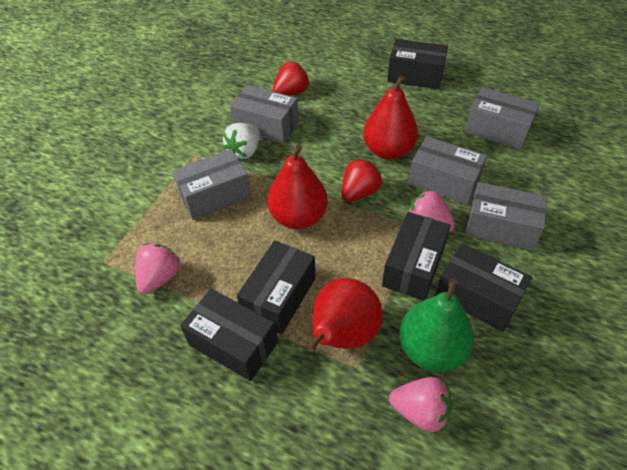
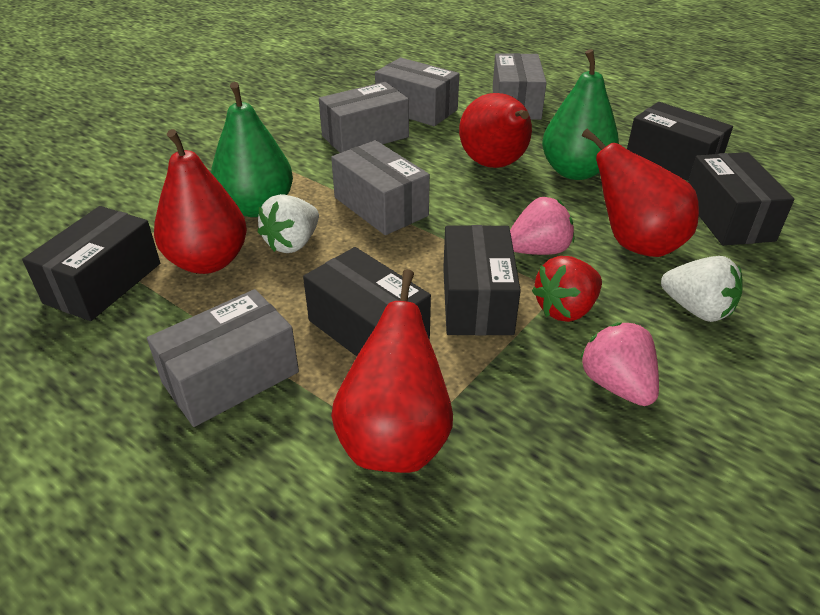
green pear: 1 -> 2
pink strawberry: 3 -> 2
red pear: 3 -> 4
red strawberry: 2 -> 1
white strawberry: 1 -> 2

